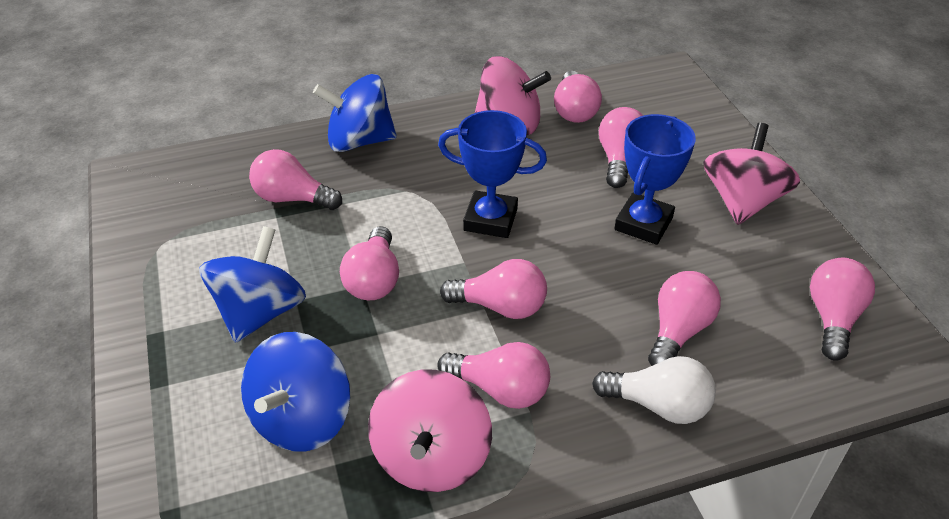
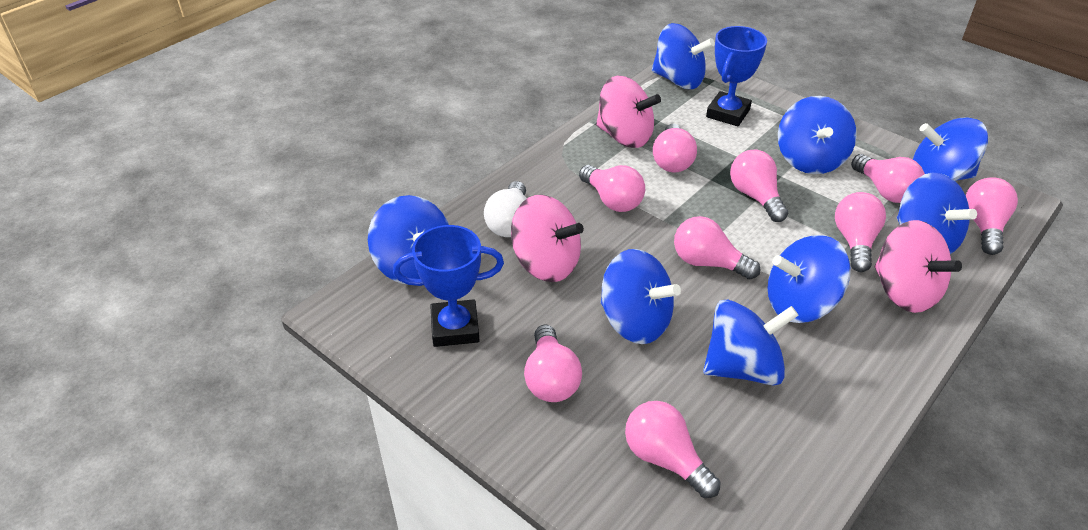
blue spinning top: 3 -> 8
pink light bulb: 8 -> 9

